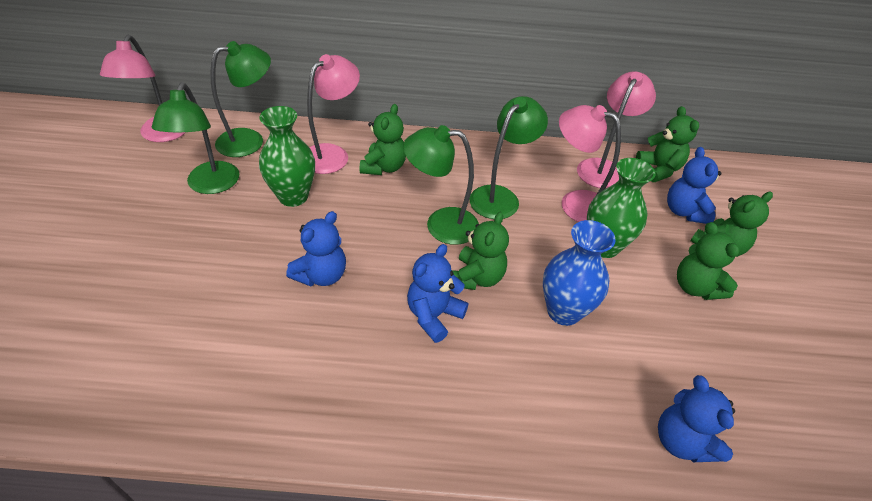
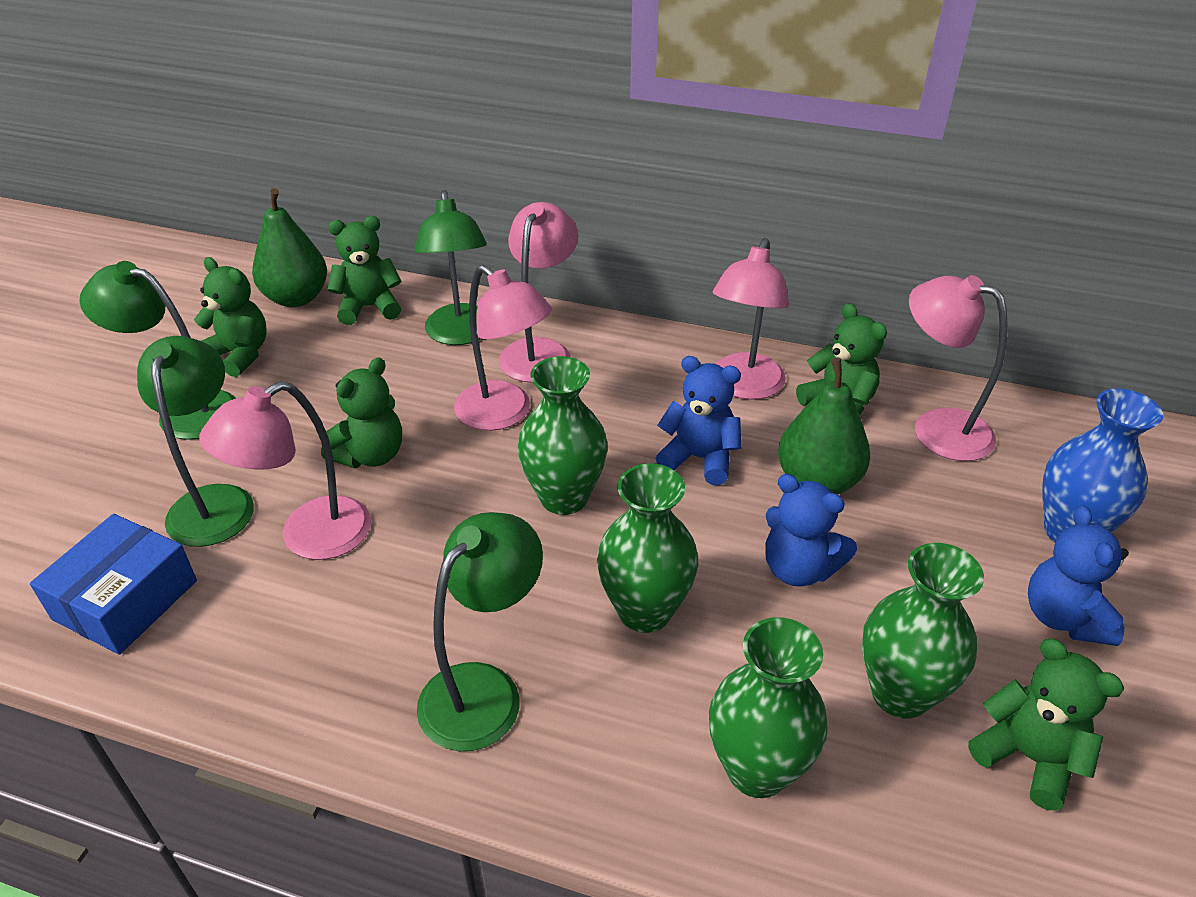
blue box: 0 -> 1
blue teddy bear: 4 -> 3
green pear: 0 -> 2
green vase: 2 -> 4
pink lamp: 4 -> 5

